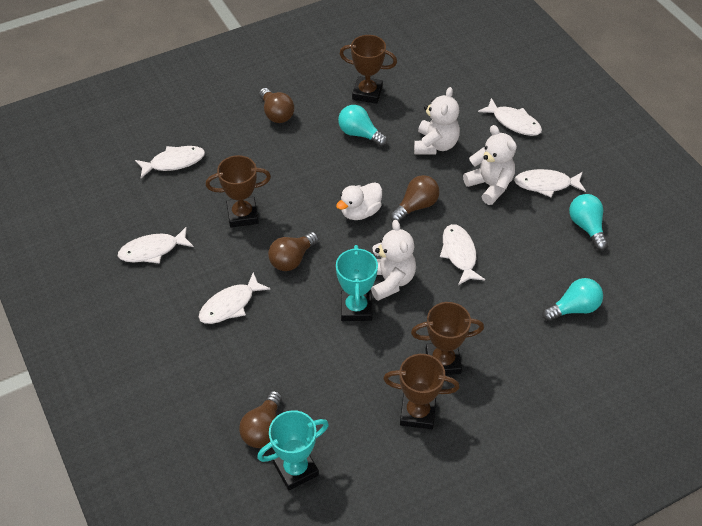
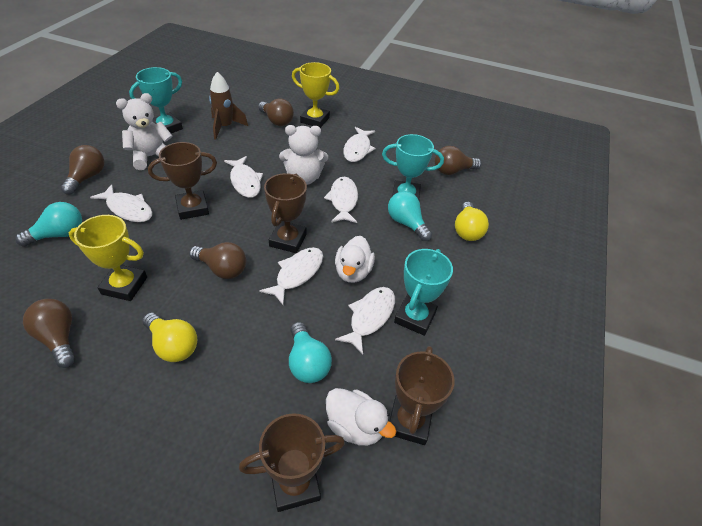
brown light bulb: 4 -> 5
brown rocket: 0 -> 1
turquoise trophy: 2 -> 3
white duck: 1 -> 2
white teddy bear: 3 -> 2
yellow light bulb: 0 -> 2
yellow trophy: 0 -> 2

